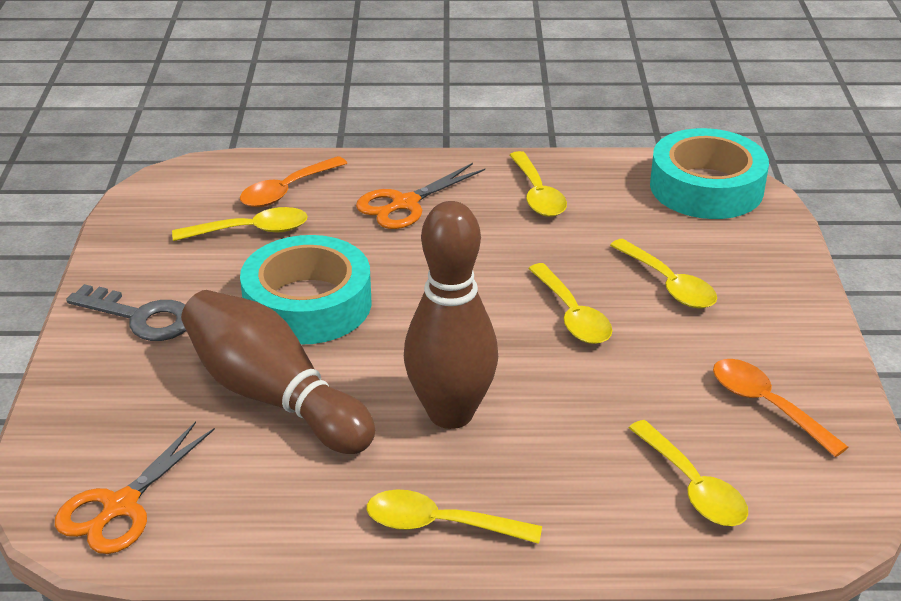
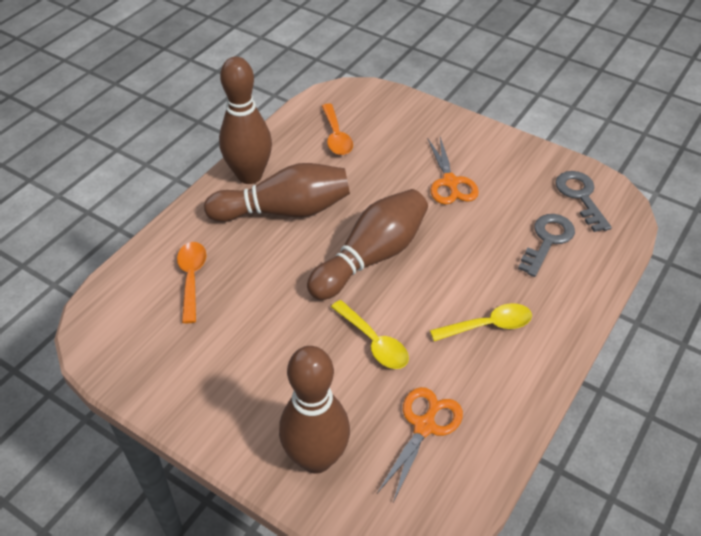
brown bowling pin: 2 -> 4
grey key: 1 -> 2
turquoise tape: 2 -> 0
yellow spoon: 6 -> 2

